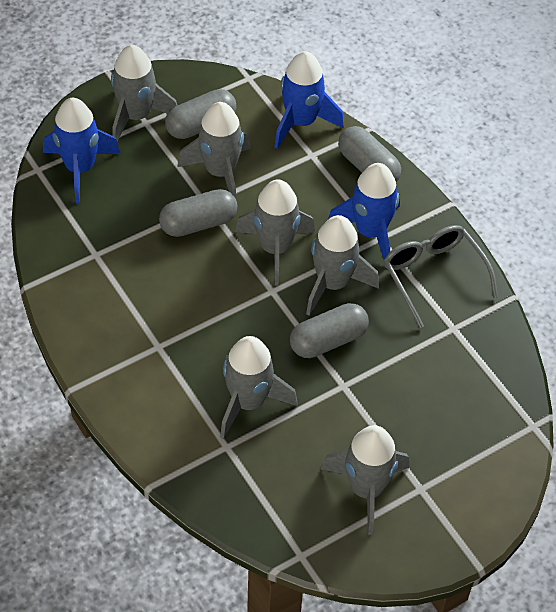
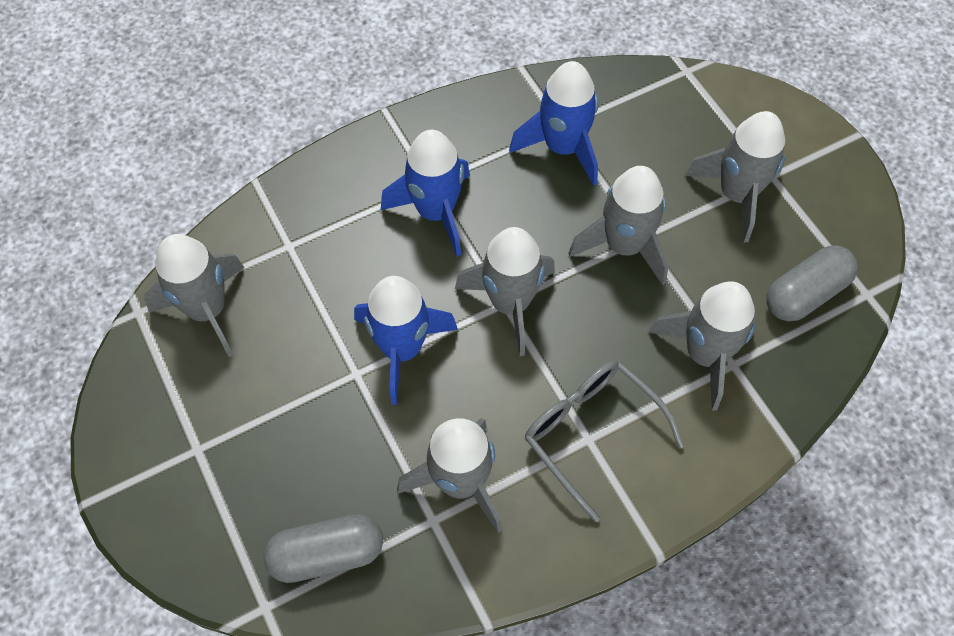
grey capsule: 4 -> 2

